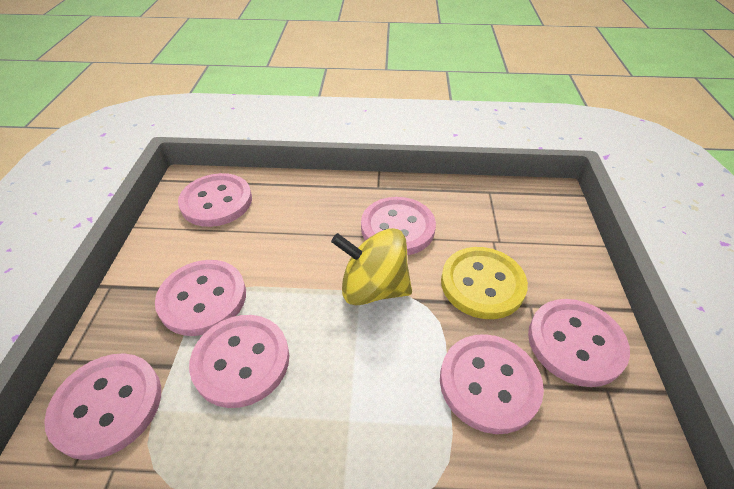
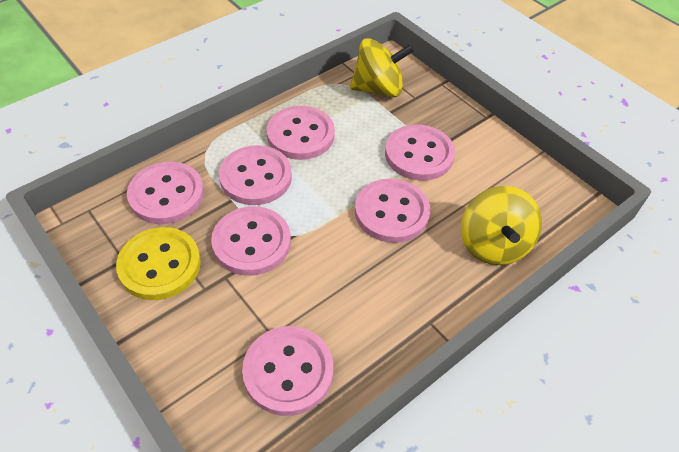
yellow spinning top: 1 -> 2

